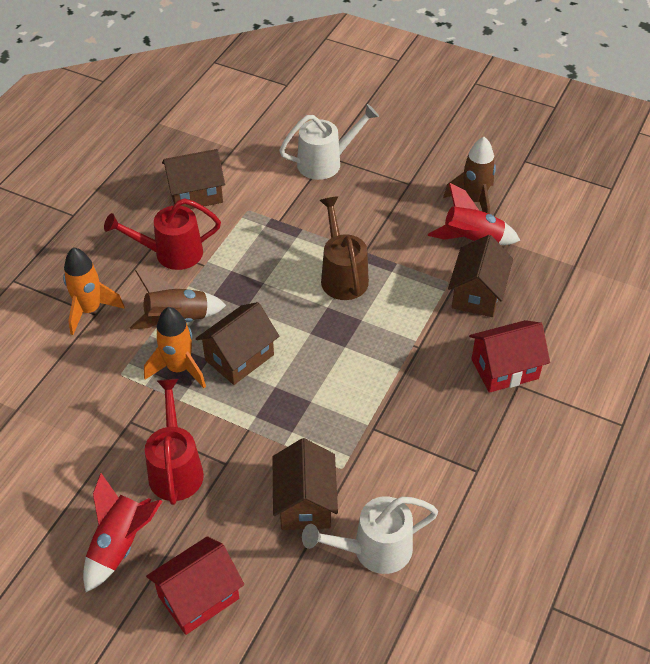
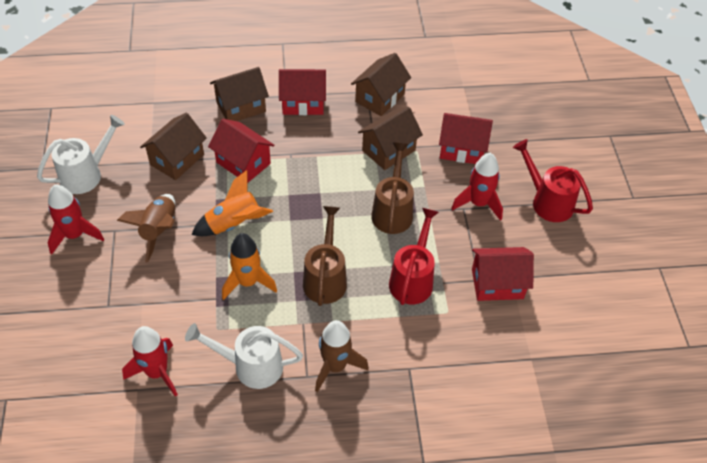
brown watering can: 1 -> 2
red house: 2 -> 4
red rocket: 2 -> 3

